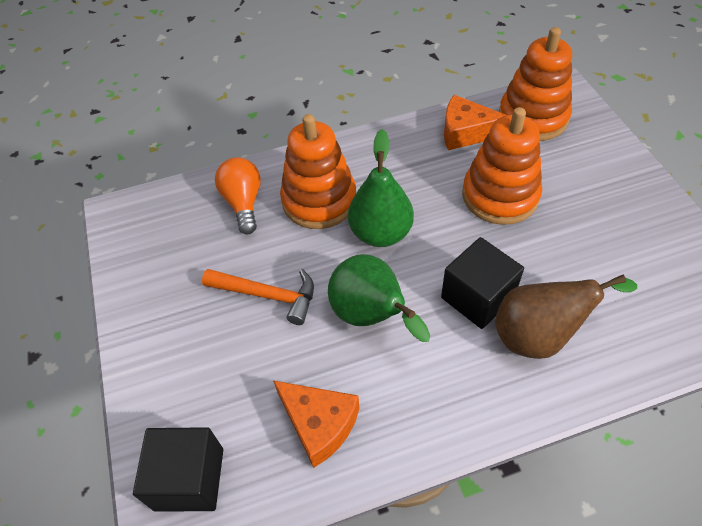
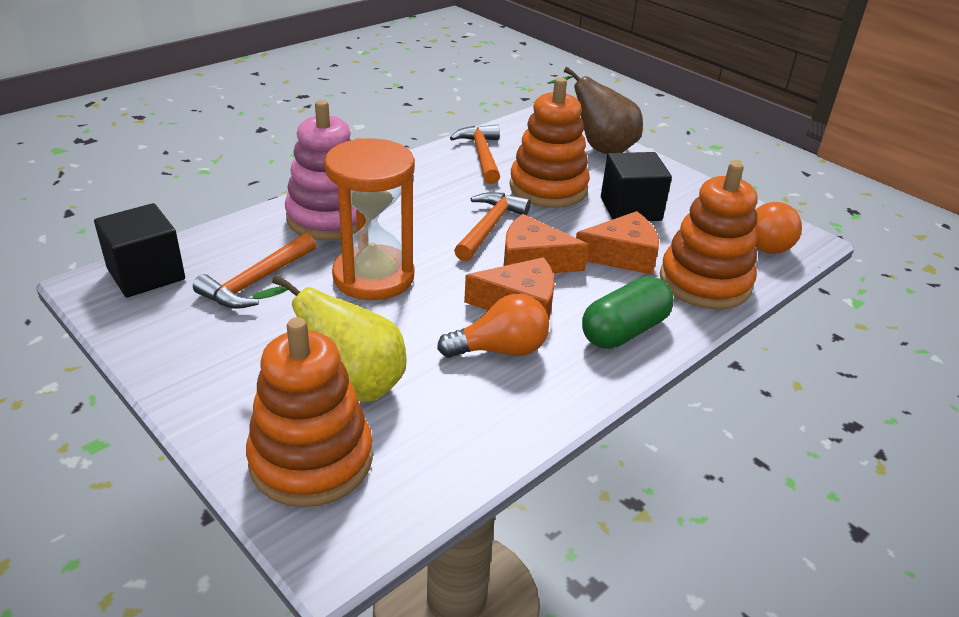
green capsule: 0 -> 1
green pear: 2 -> 0
orange cheese: 2 -> 3
orange hammer: 1 -> 3
orange hourglass: 0 -> 1
orange light bulb: 1 -> 2
pink stacking toy: 0 -> 1
yellow pear: 0 -> 1

